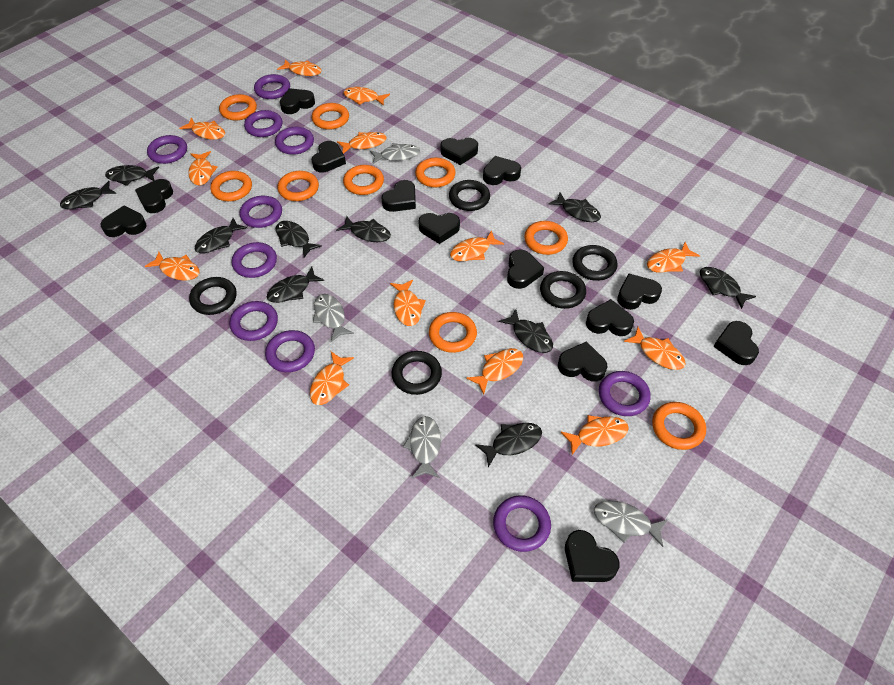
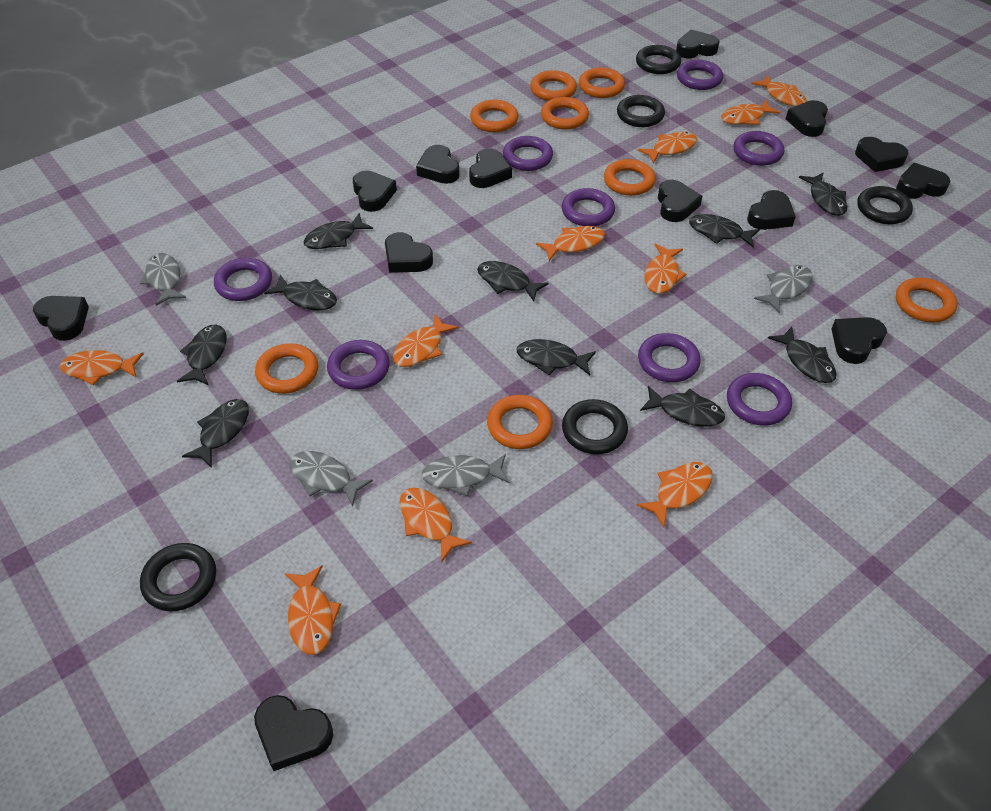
black heart: 14 -> 13
orange fish: 13 -> 10
orange ring: 9 -> 8
purple ring: 10 -> 8

